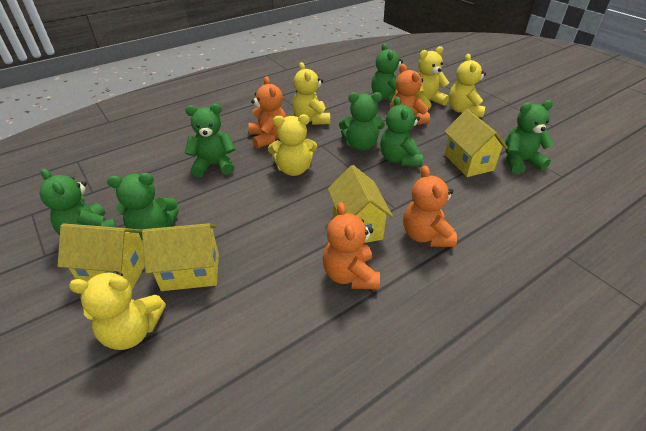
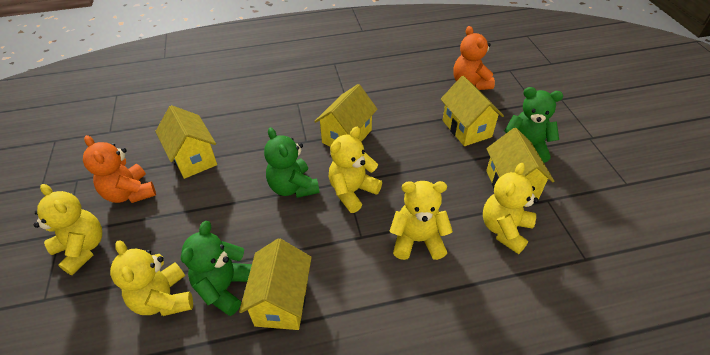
green teddy bear: 7 -> 3
orange teddy bear: 4 -> 2
yellow house: 4 -> 5

